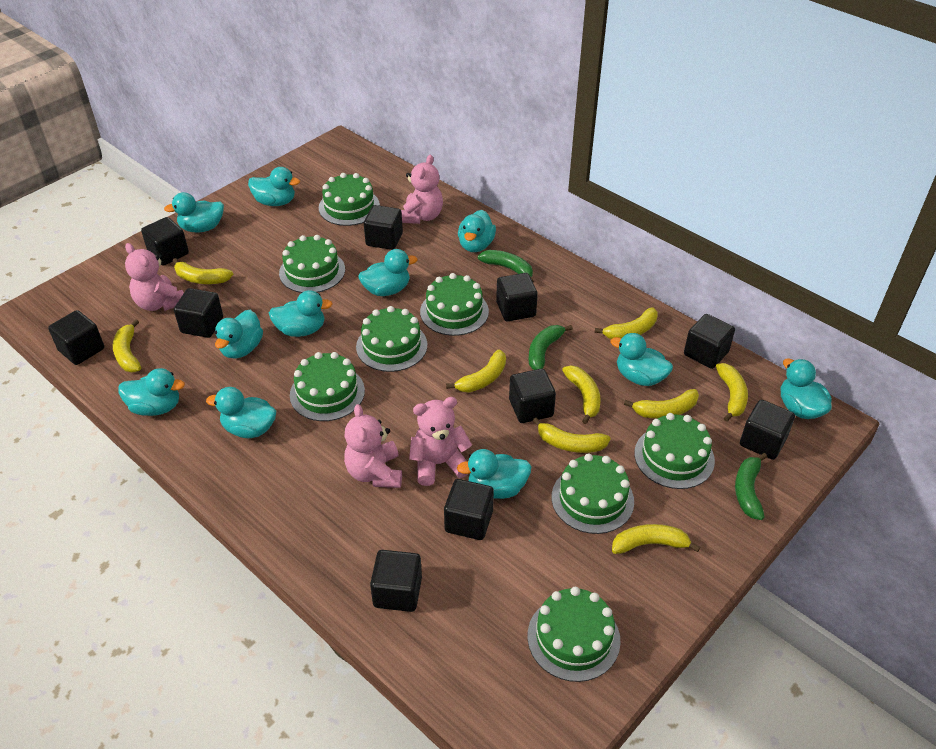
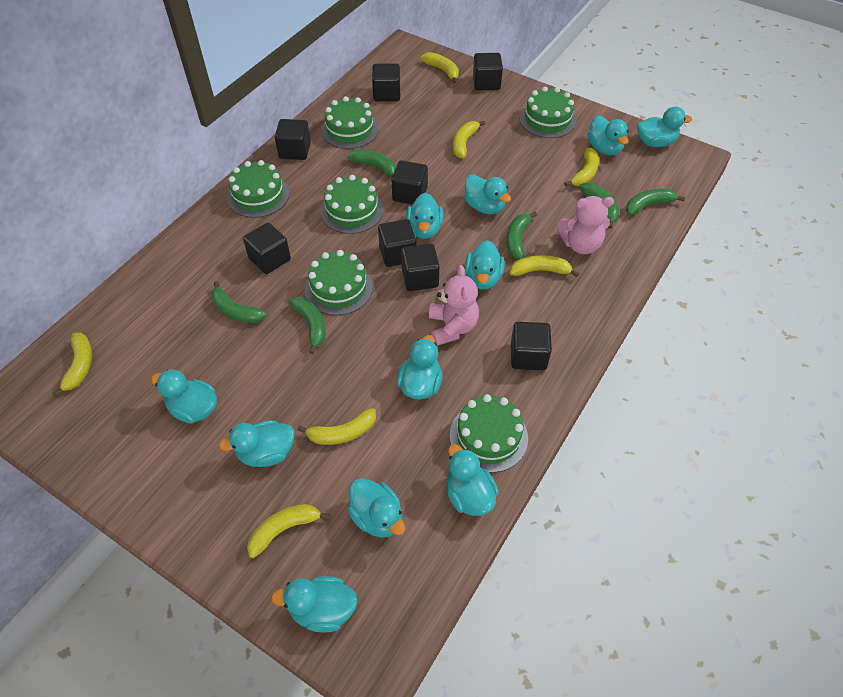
black cube: 10 -> 8
green banana: 3 -> 6
green cake: 8 -> 6
pink teddy bear: 4 -> 2
yellow banana: 9 -> 7

